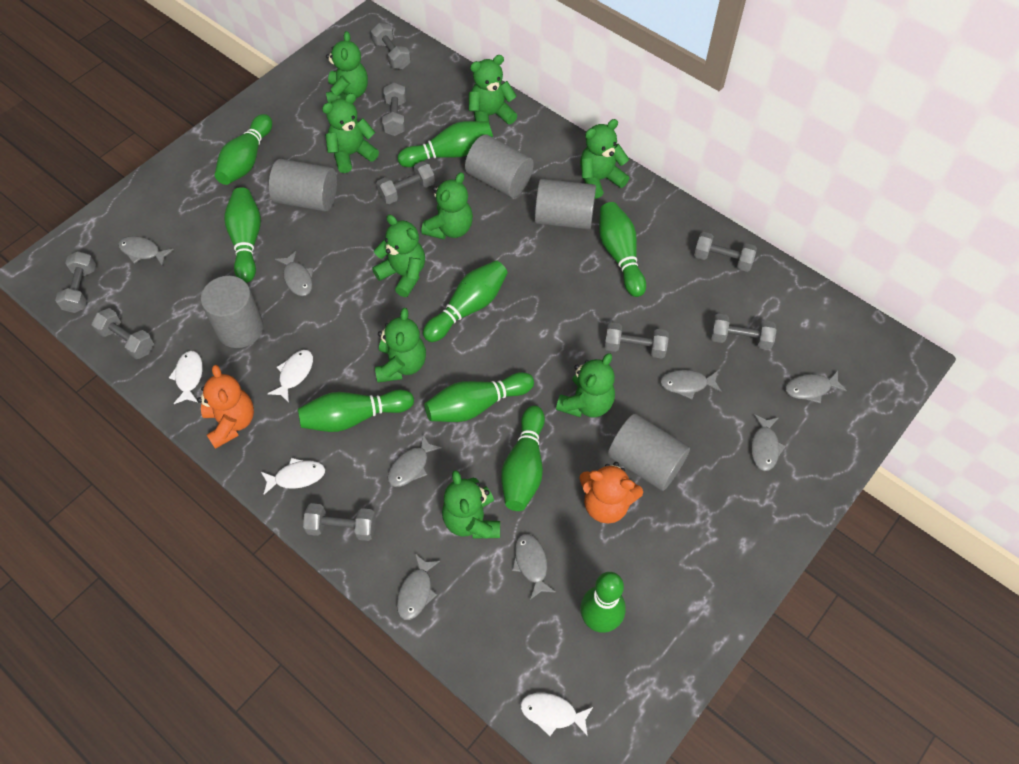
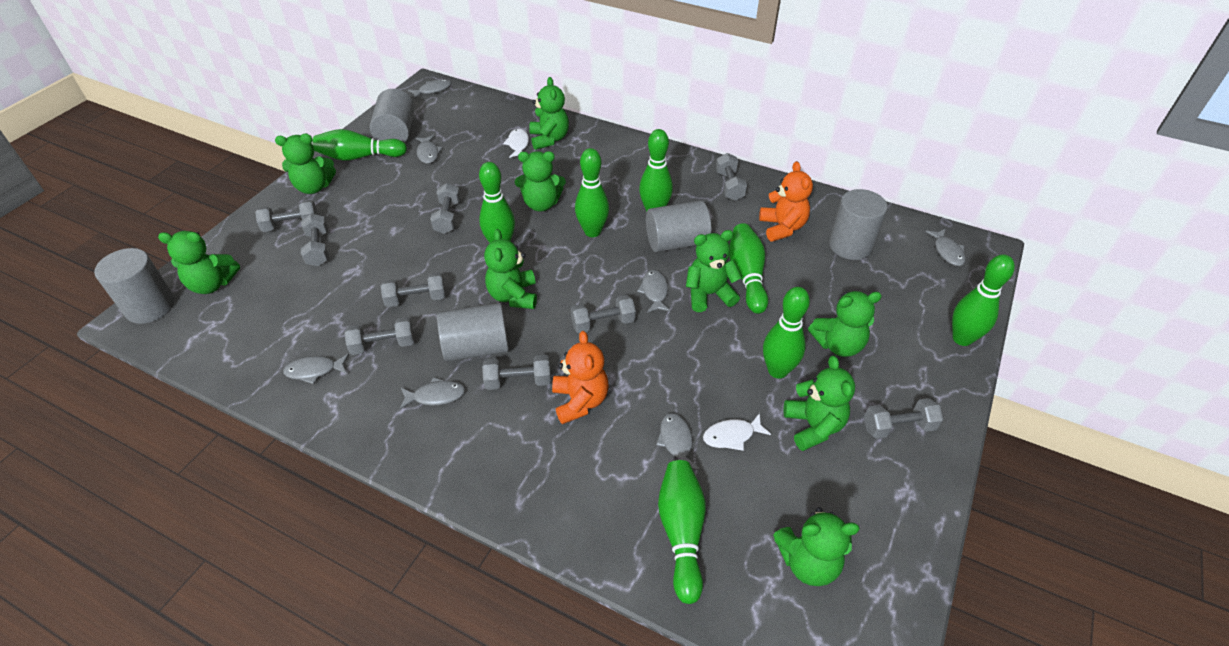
green bowling pin: 9 -> 8
grey fish: 8 -> 7
white fish: 4 -> 2

